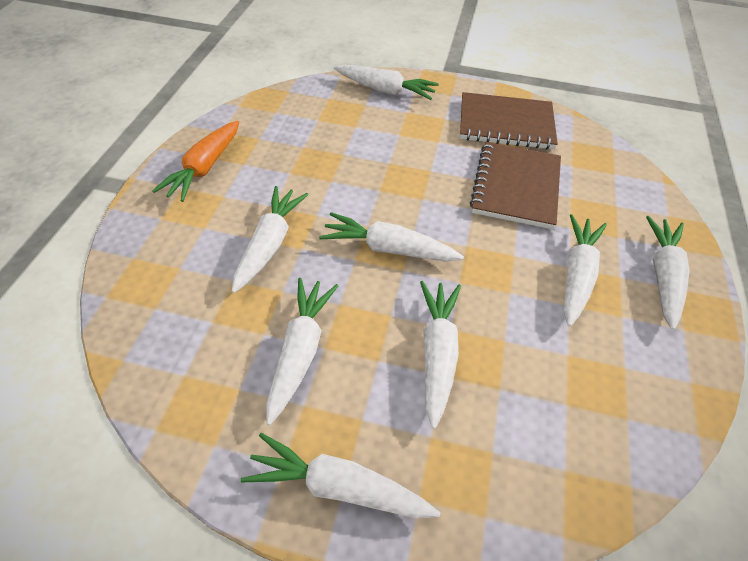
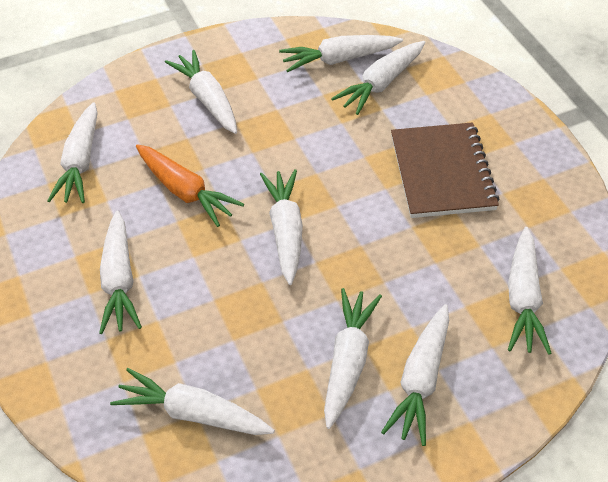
brown notebook: 2 -> 1
white carrot: 8 -> 10

